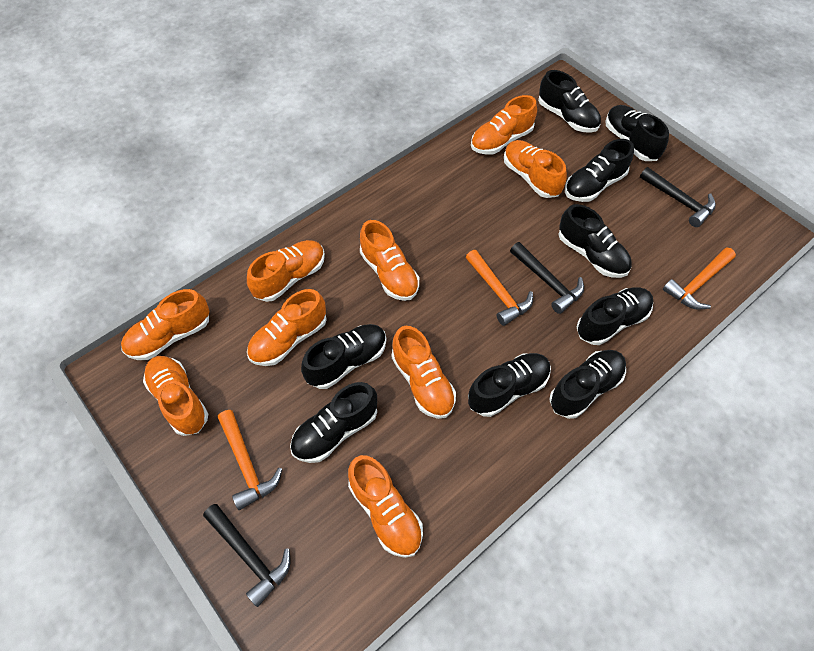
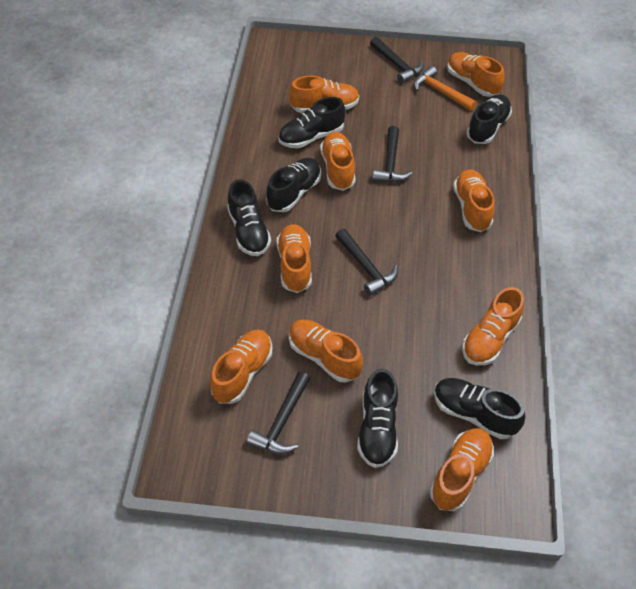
black hammer: 3 -> 4
black shoe: 9 -> 6
orange hammer: 3 -> 1

